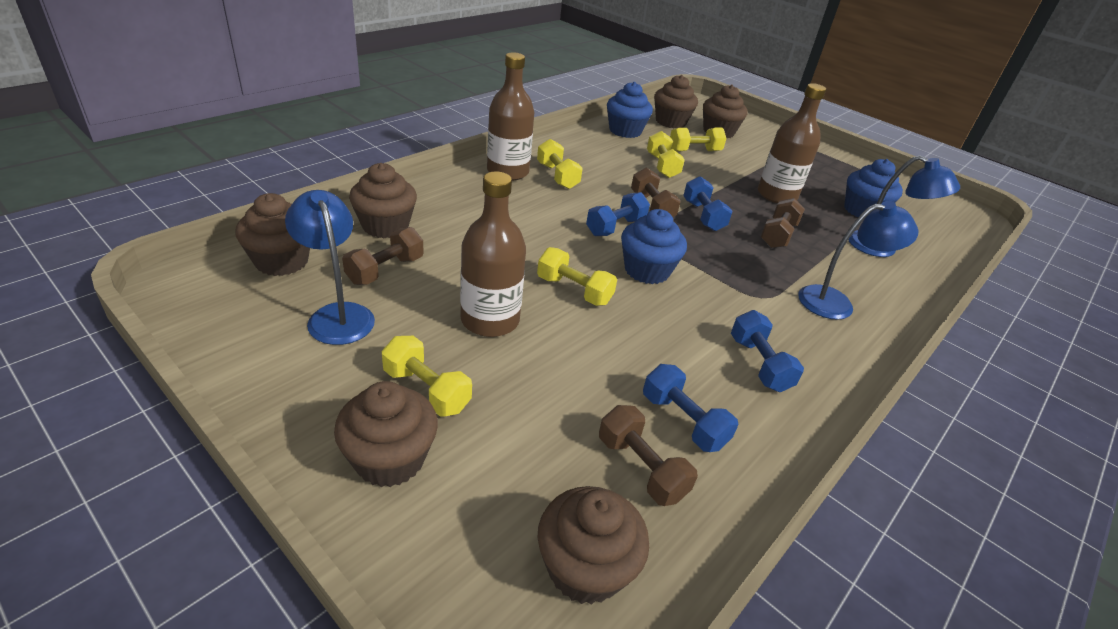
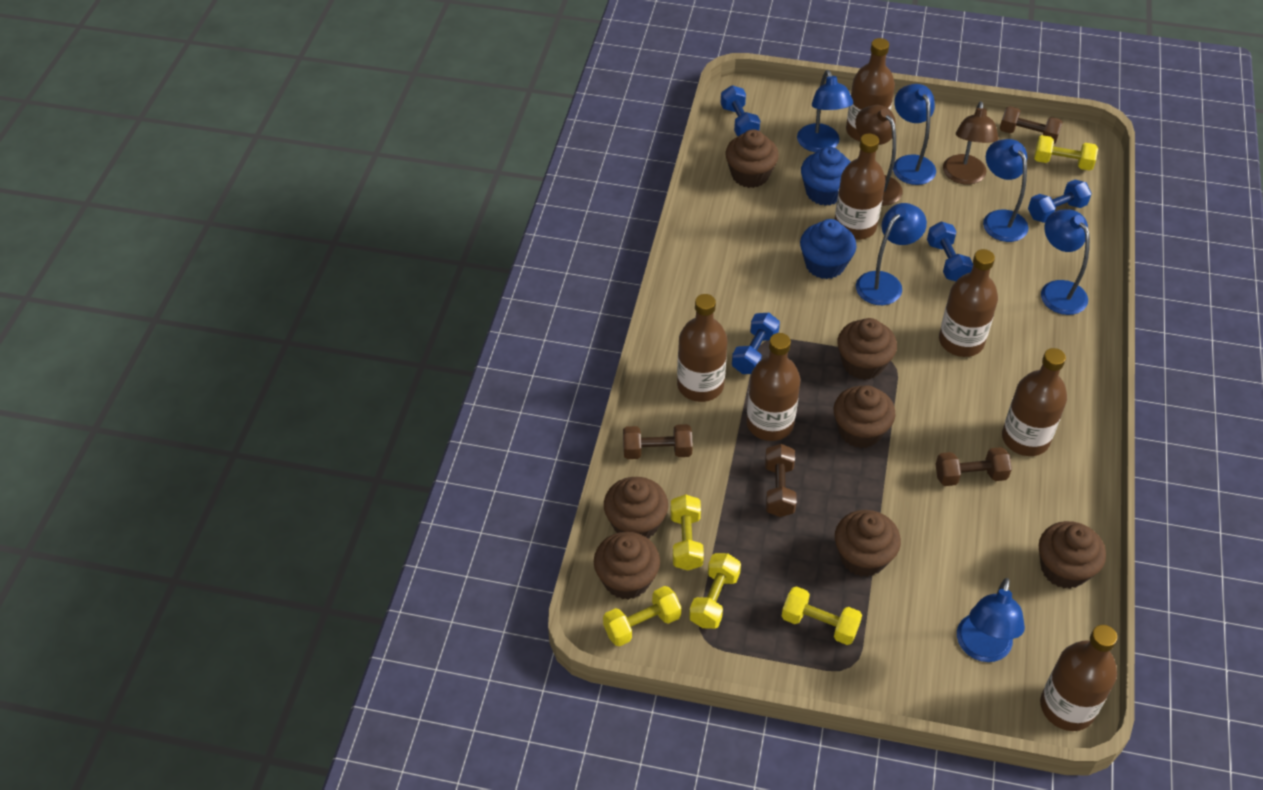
blue cupcake: 3 -> 2
blue lamp: 3 -> 6
brown bottle: 3 -> 7
brown cupcake: 6 -> 7
brown lamp: 0 -> 2

